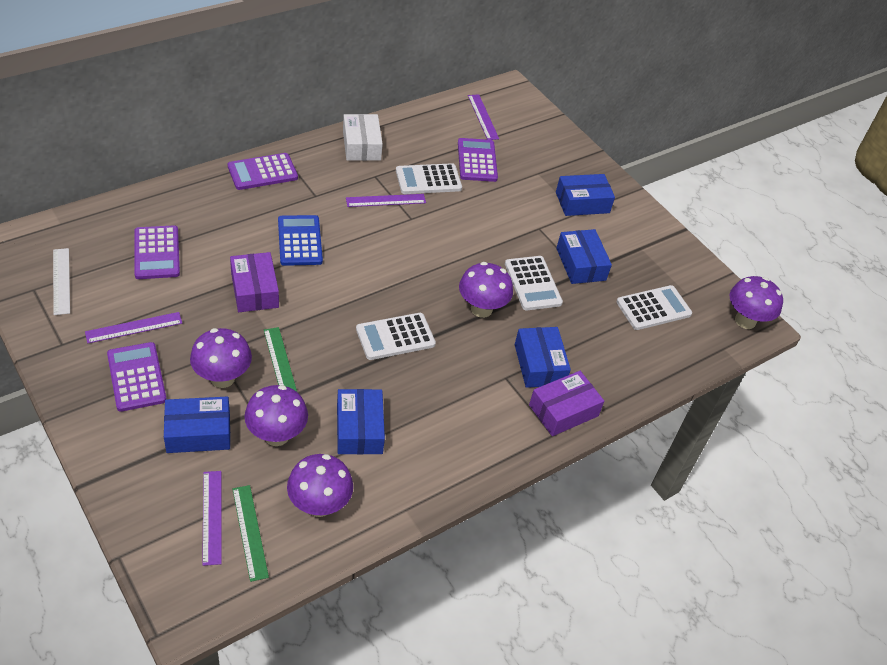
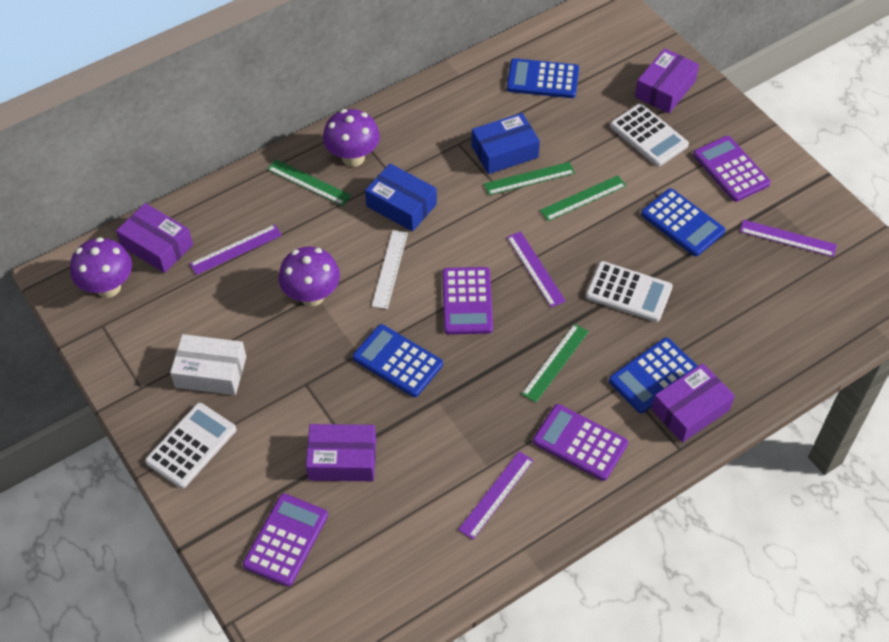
blue box: 5 -> 2
blue calculator: 1 -> 4
green ruler: 2 -> 4
purple box: 2 -> 4
purple mushroom: 5 -> 3
white calculator: 4 -> 3

